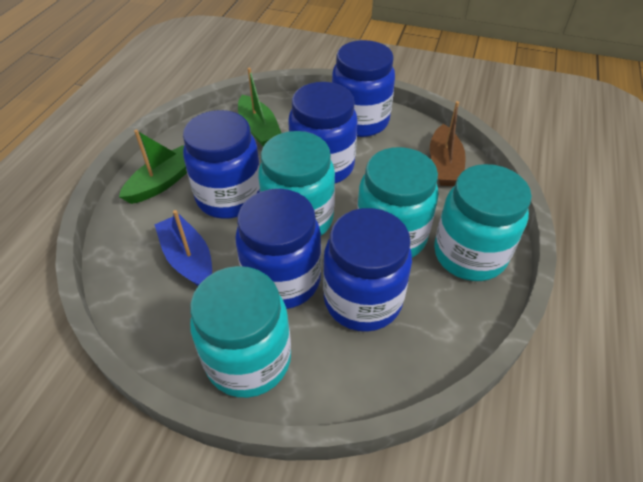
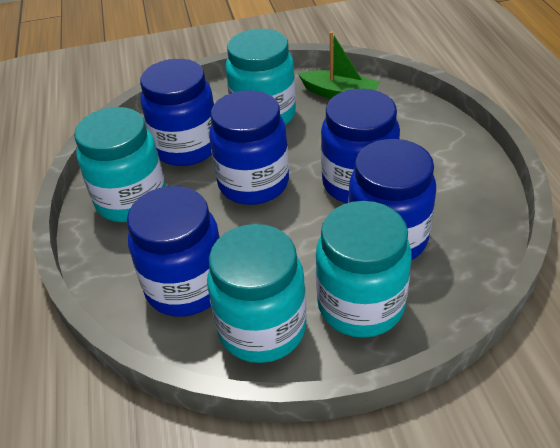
blue boat: 1 -> 0
brown boat: 1 -> 0
green boat: 2 -> 1

